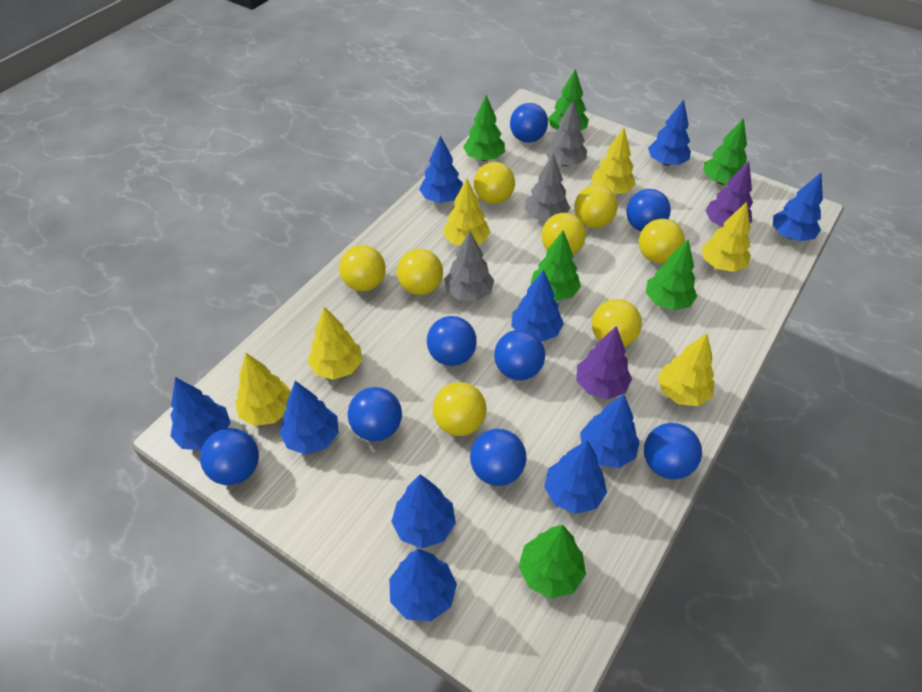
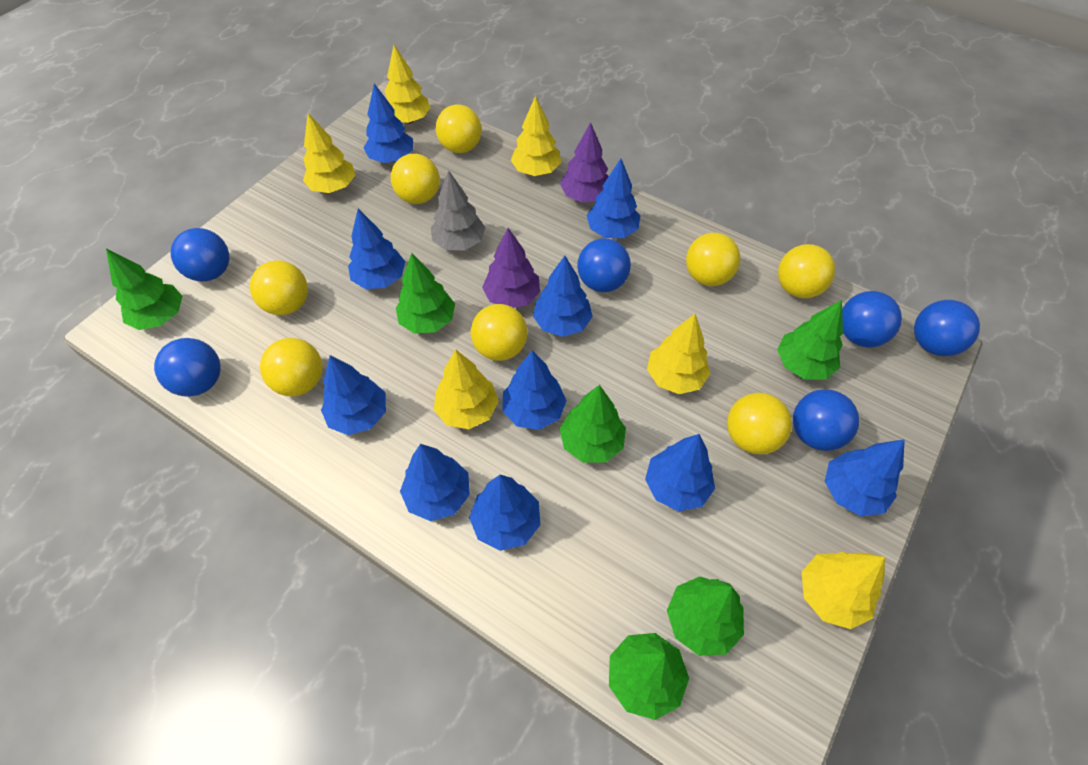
blue ball: 8 -> 6
grey tree: 3 -> 1

